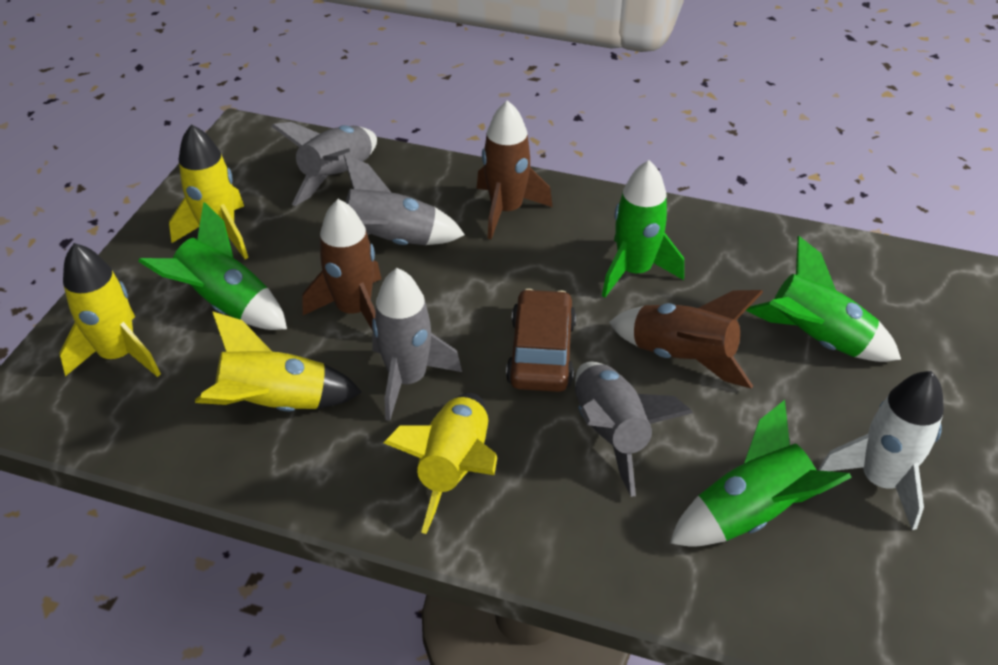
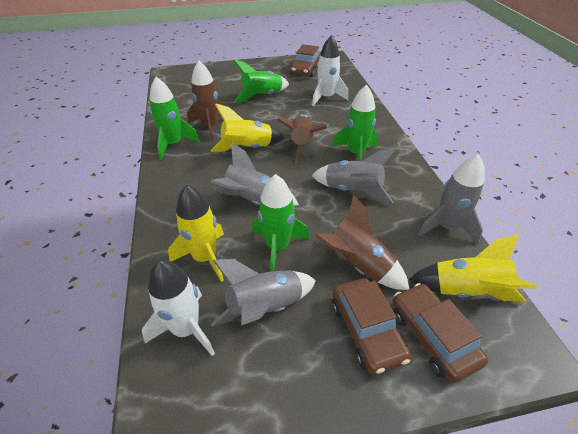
brown car: 1 -> 3
white rocket: 1 -> 2
yellow rocket: 4 -> 3

